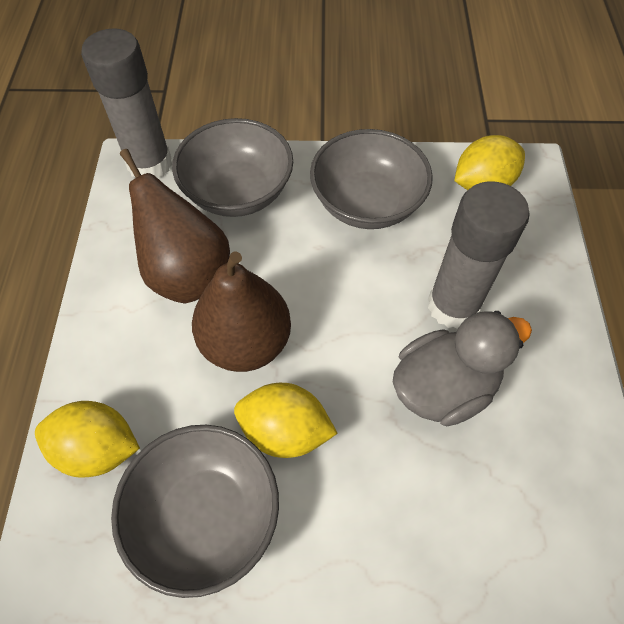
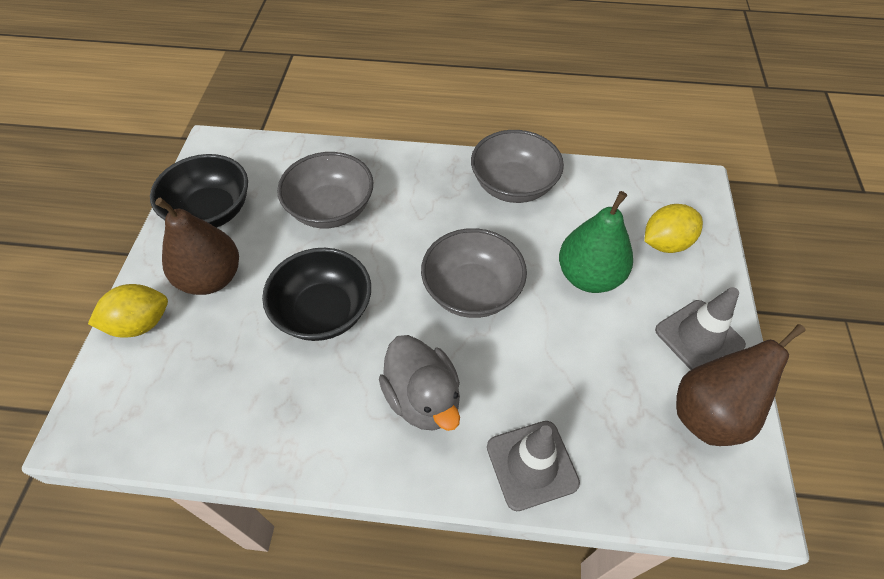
black bowl: 0 -> 2
green pear: 0 -> 1
grey glue stick: 2 -> 0
grey traffic cone: 0 -> 2
yellow lemon: 3 -> 2

